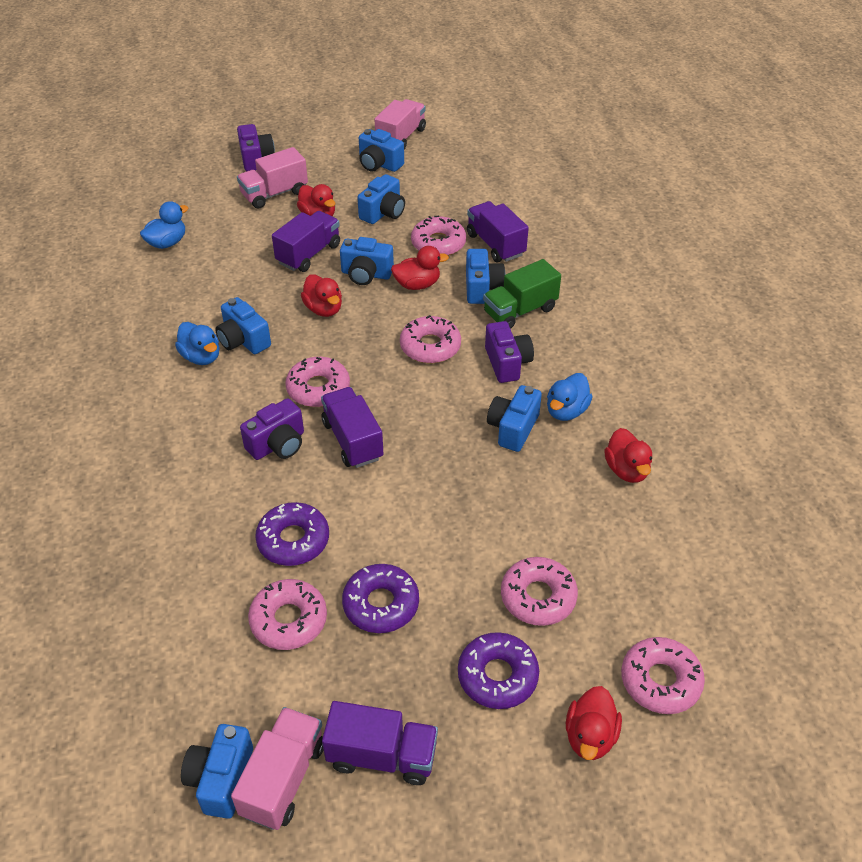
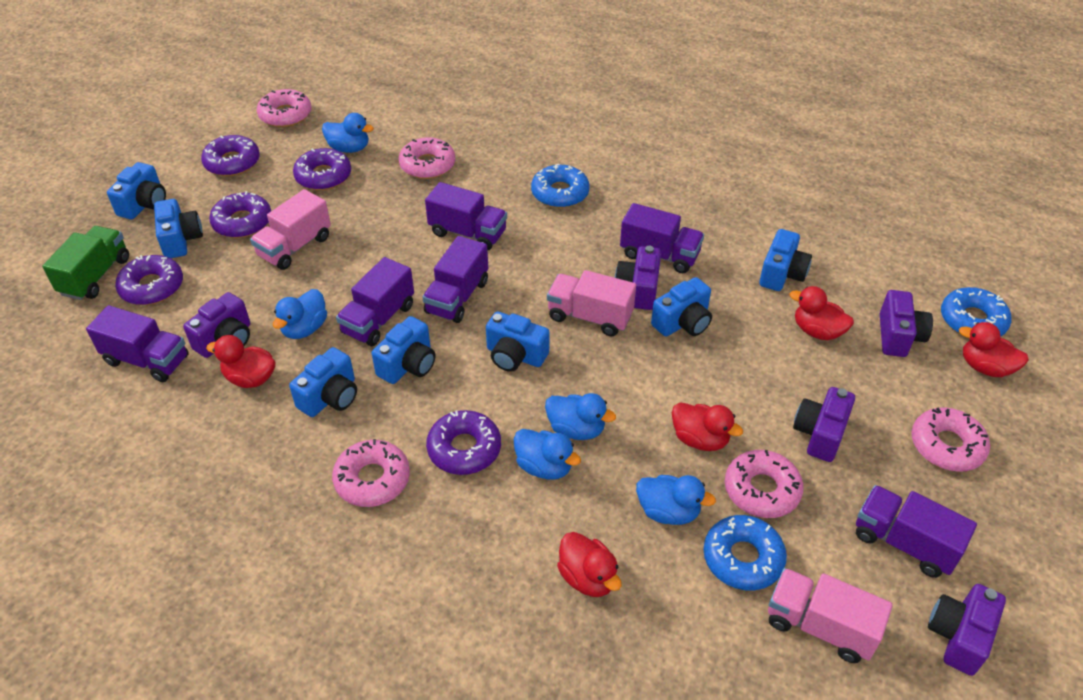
blue donut: 0 -> 3
blue duck: 3 -> 5
pink donut: 6 -> 5
purple camera: 3 -> 5
purple donut: 3 -> 5
purple truck: 4 -> 6

